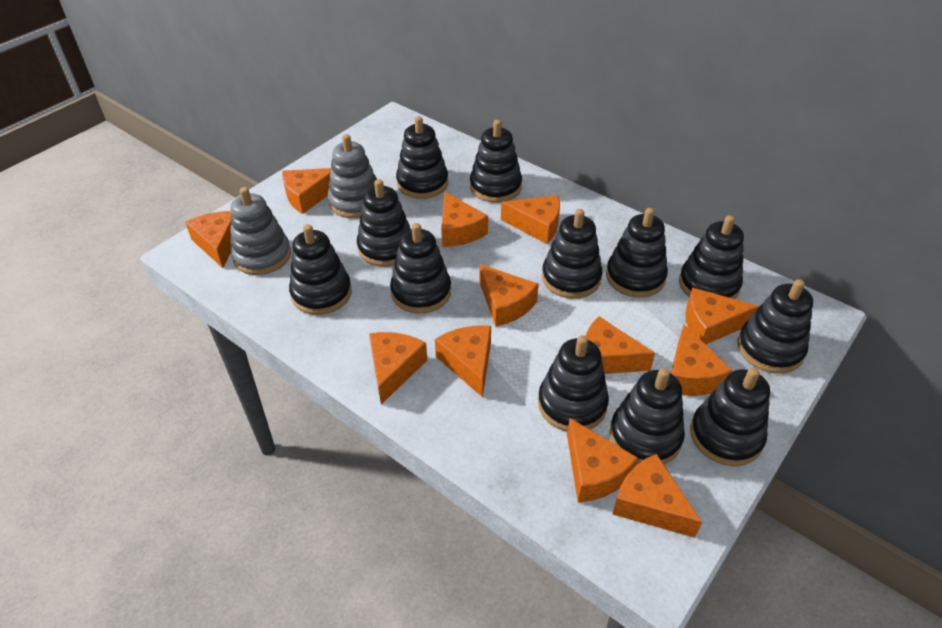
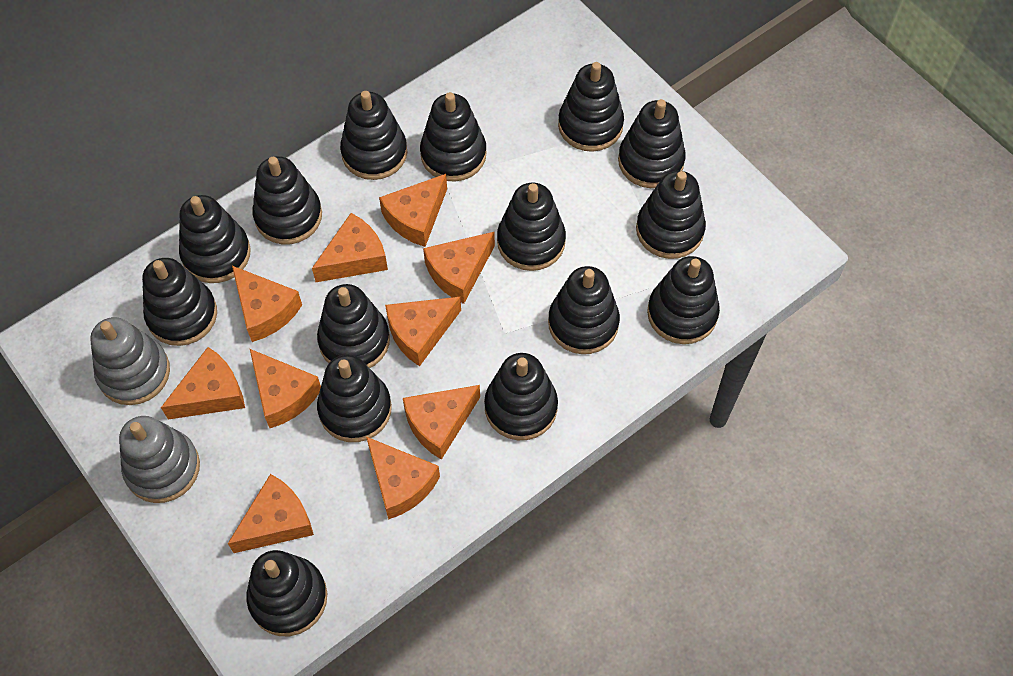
black stacking toy: 12 -> 15
orange cheese: 12 -> 10

